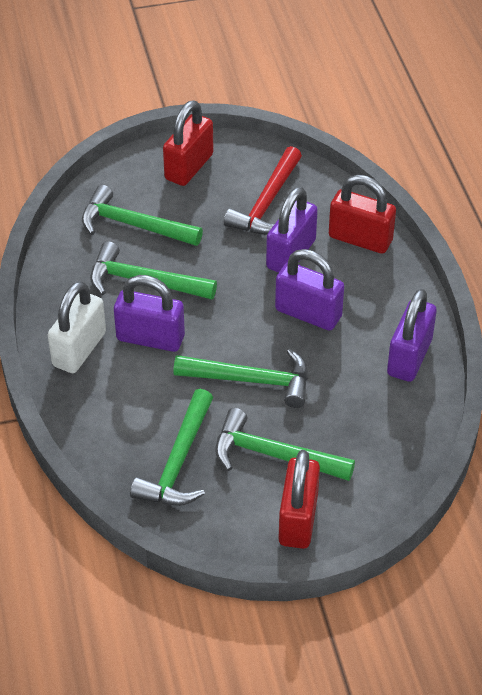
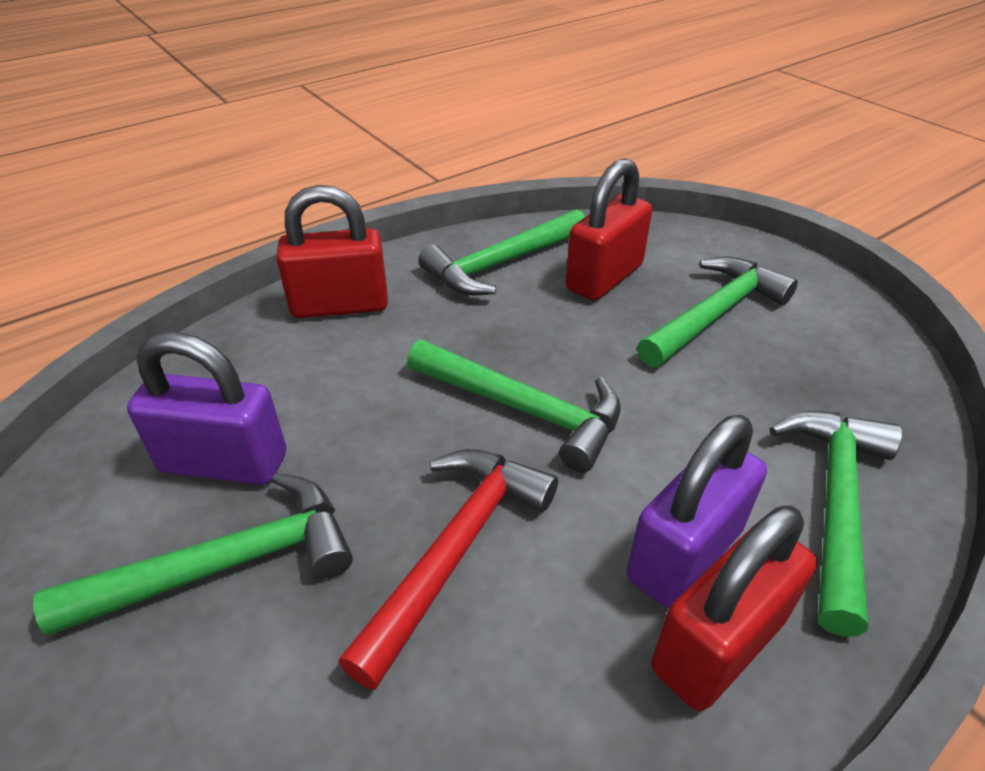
purple padlock: 4 -> 2
white padlock: 1 -> 0

